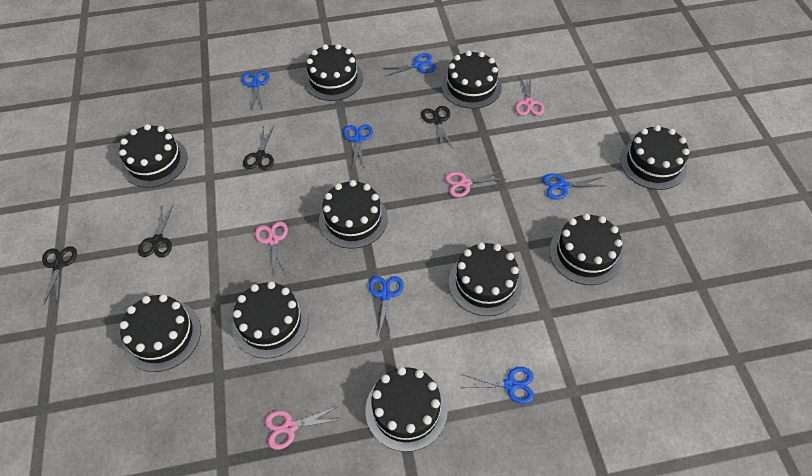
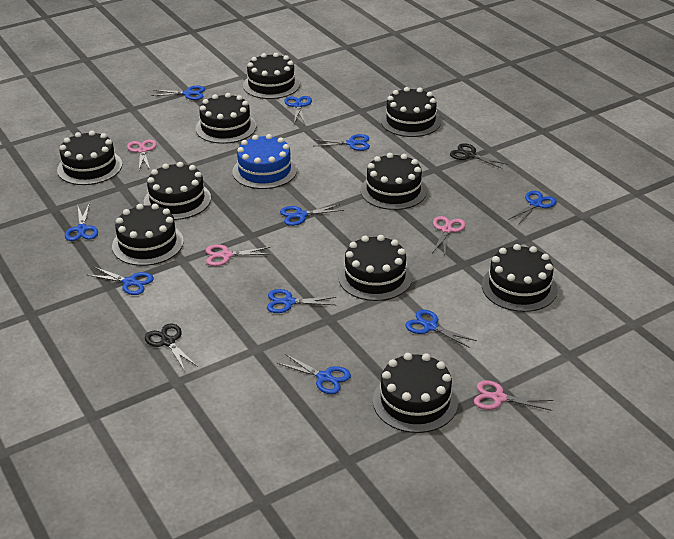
black scissors: 4 -> 2
blue cake: 0 -> 1
blue scissors: 6 -> 10

